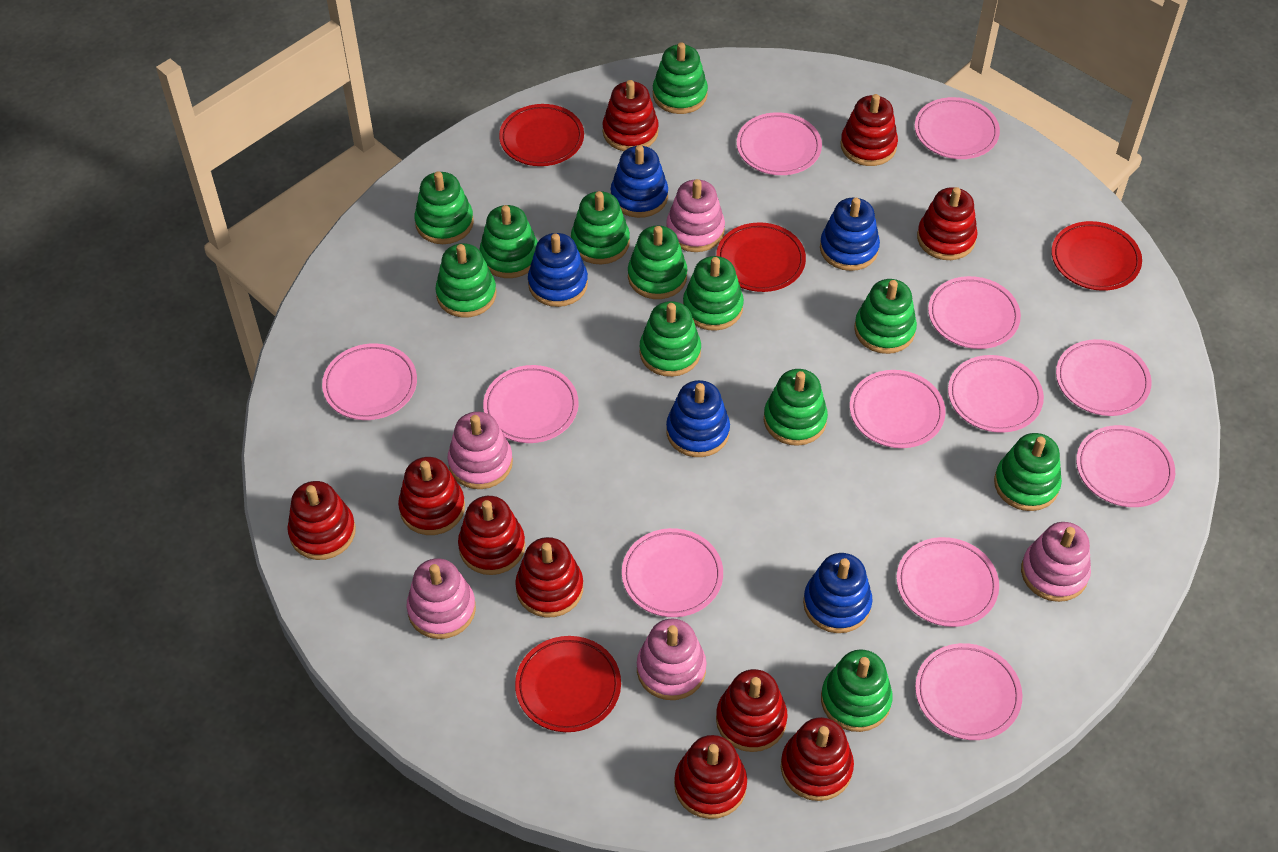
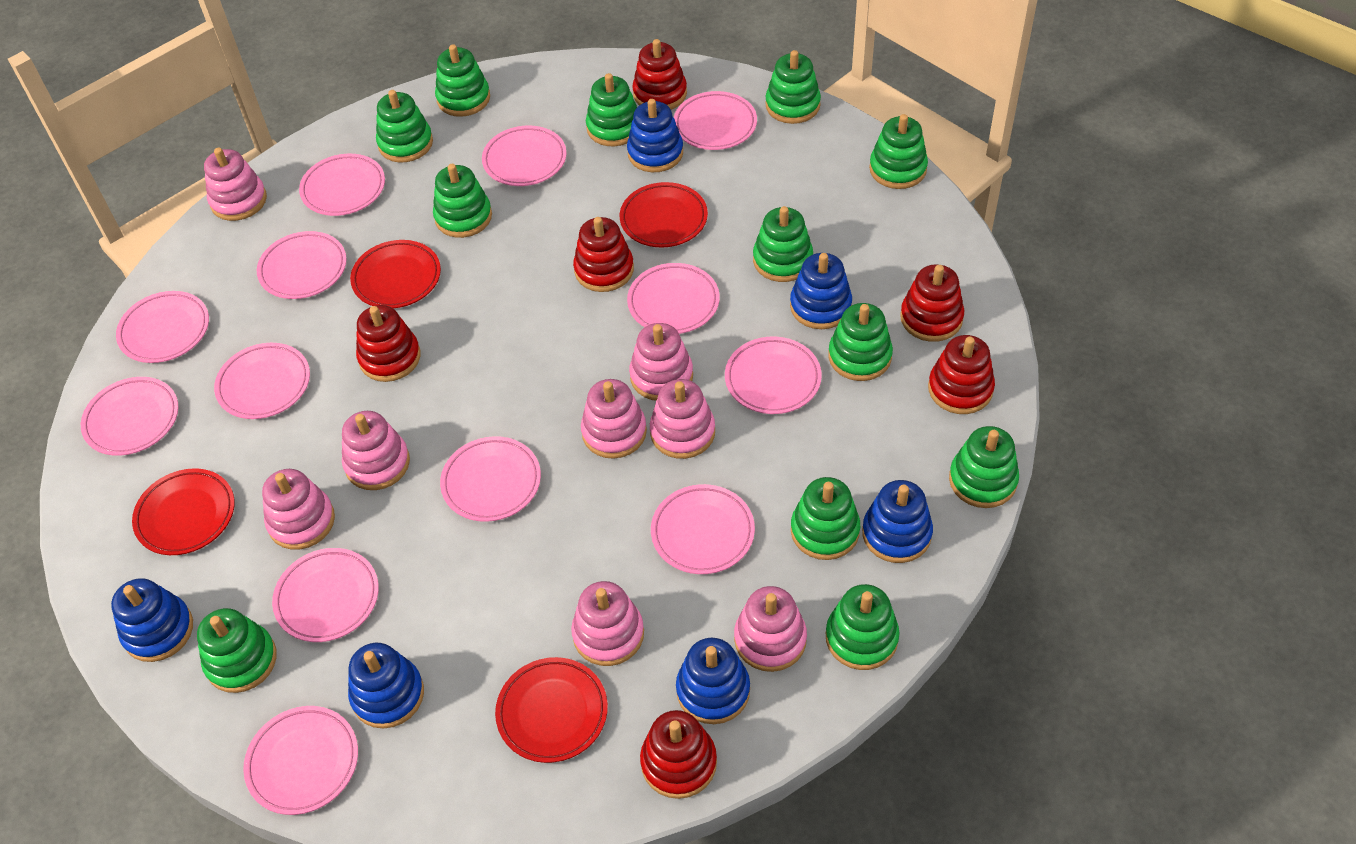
blue stacking toy: 5 -> 6
pink plate: 12 -> 13
pink stacking toy: 5 -> 8
red stacking toy: 10 -> 6

